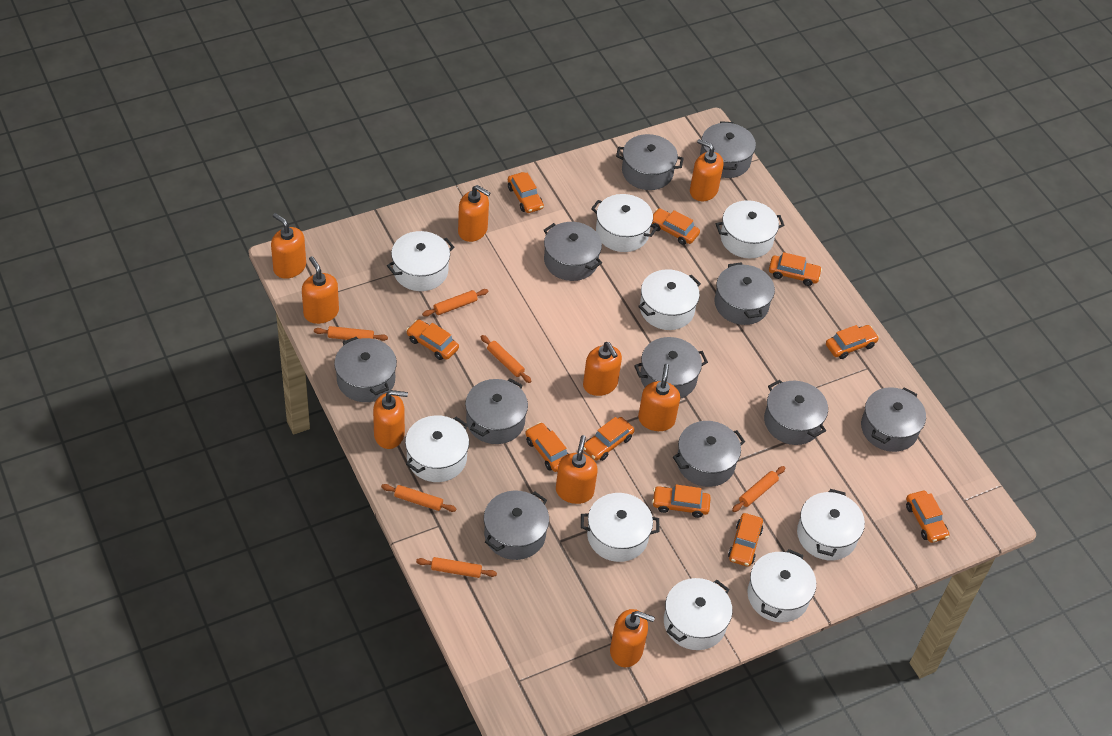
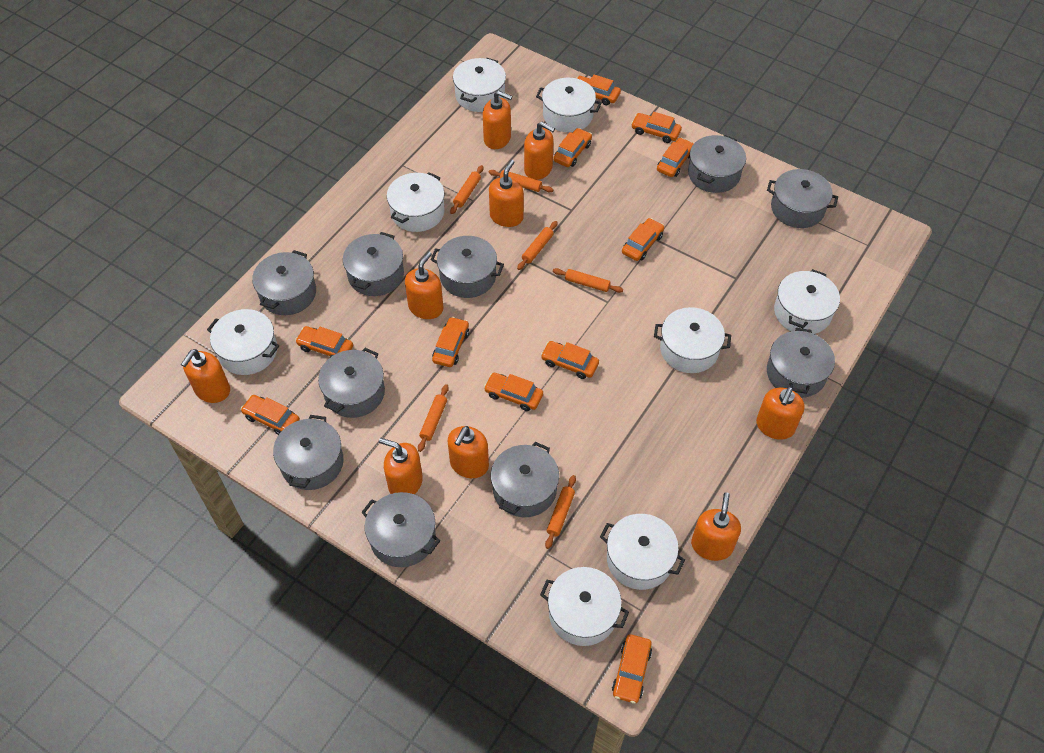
grey pot: 11 -> 10
orange car: 10 -> 11
white pot: 9 -> 8

